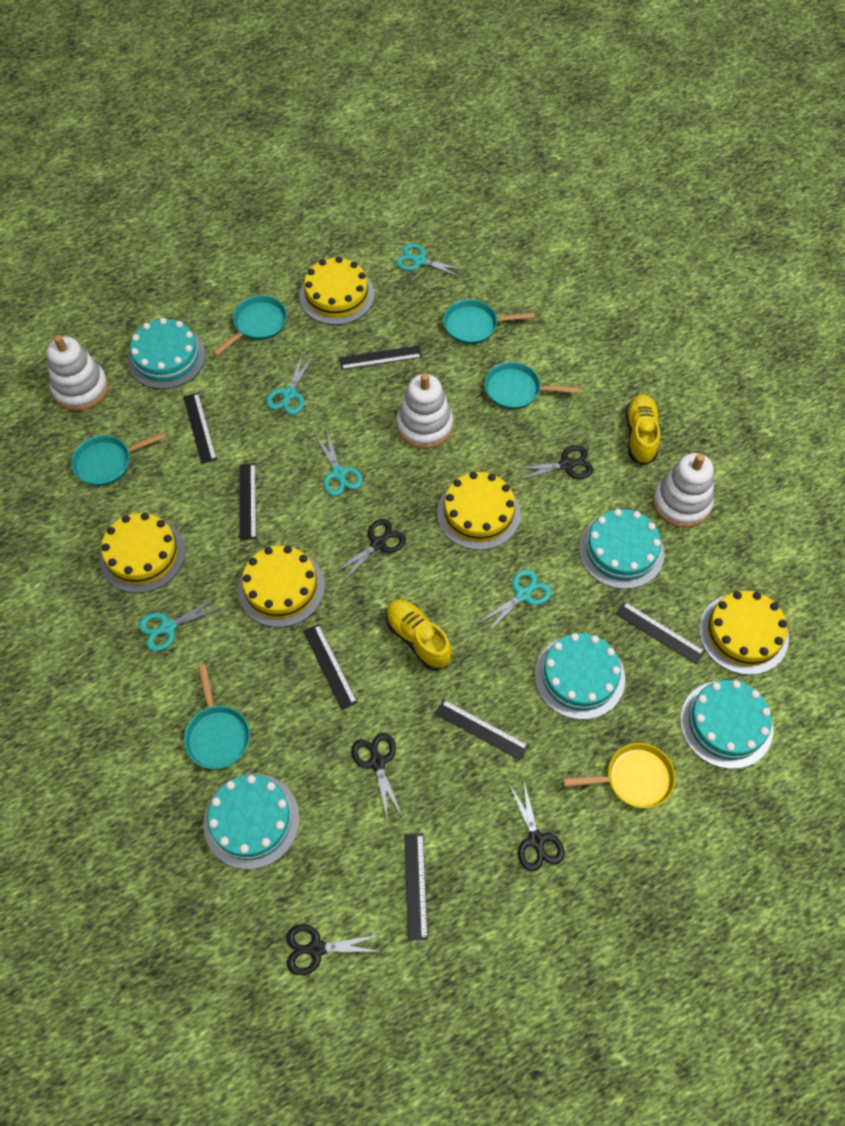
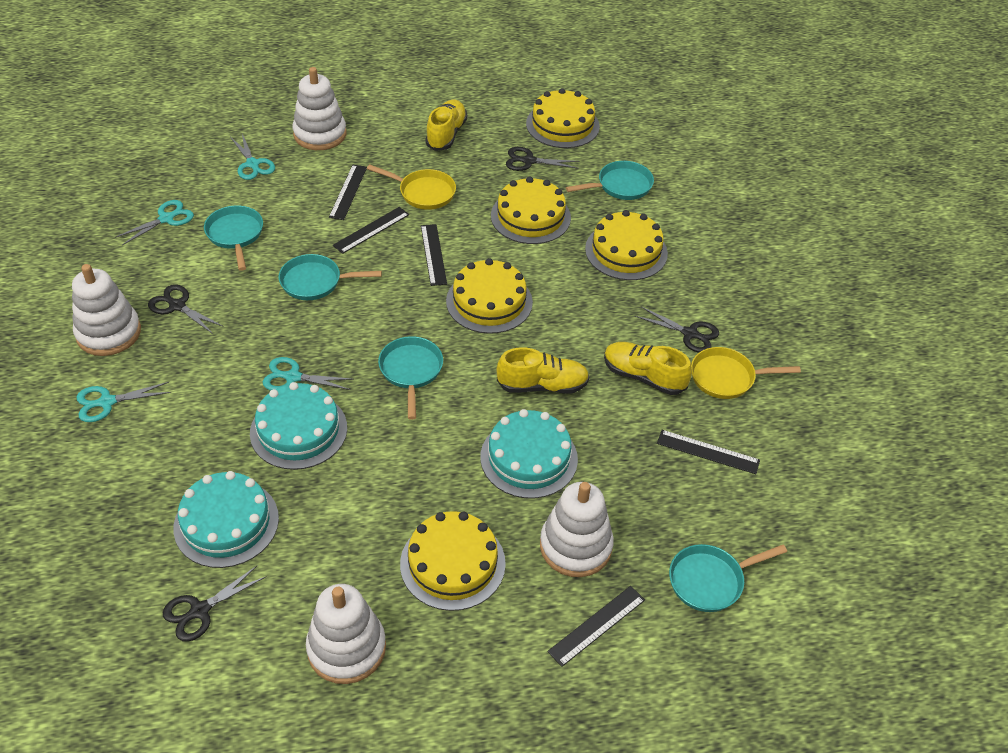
black ruler: 7 -> 5
black scissors: 5 -> 4
turquoise cake: 5 -> 3
turquoise scissors: 5 -> 4
white stacking toy: 3 -> 4
yellow pan: 1 -> 2
yellow shoe: 2 -> 3

